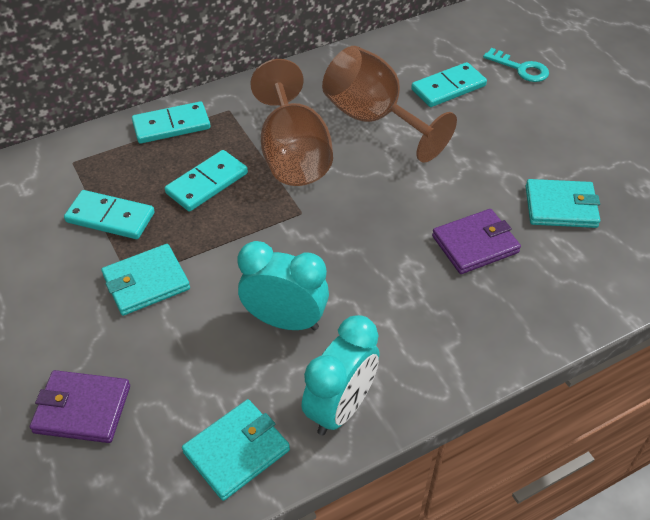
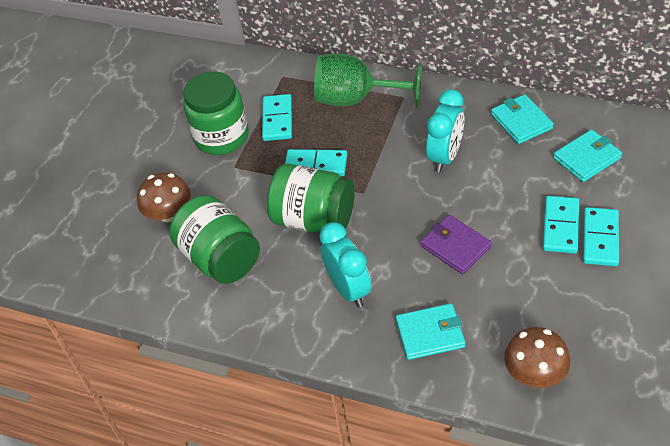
brown goblet: 2 -> 0
brown mushroom: 0 -> 2
green goblet: 0 -> 1
green jar: 0 -> 3
purple wallet: 2 -> 1
turquoise key: 1 -> 0

